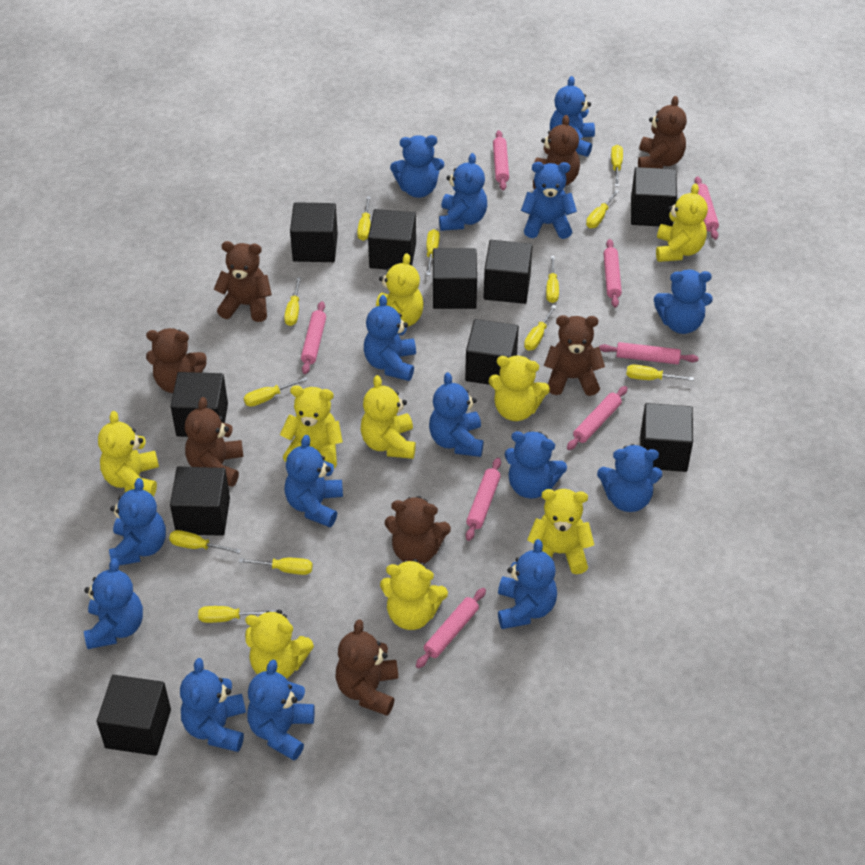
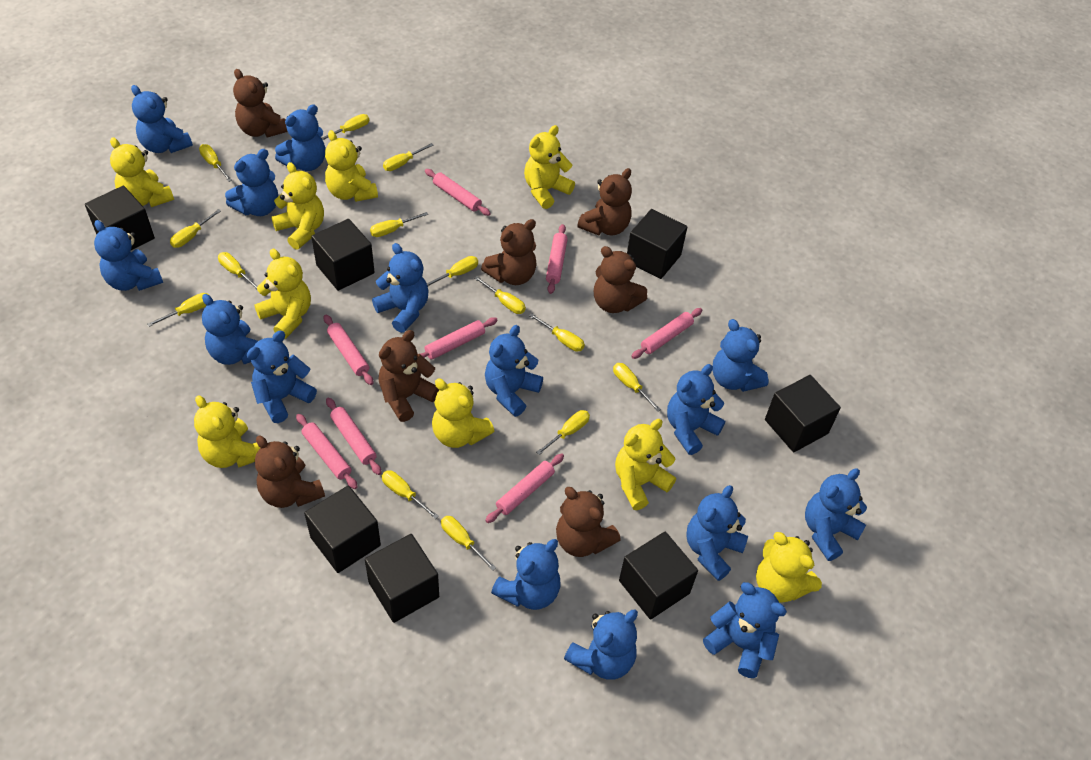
black cube: 10 -> 7
brown teddy bear: 8 -> 7
yellow screwdriver: 12 -> 14

